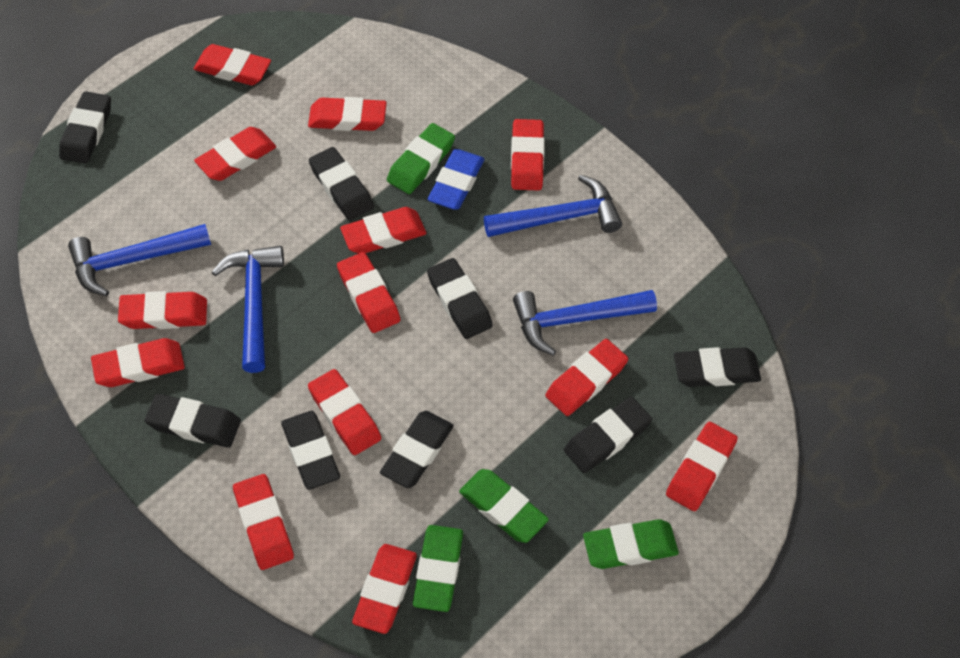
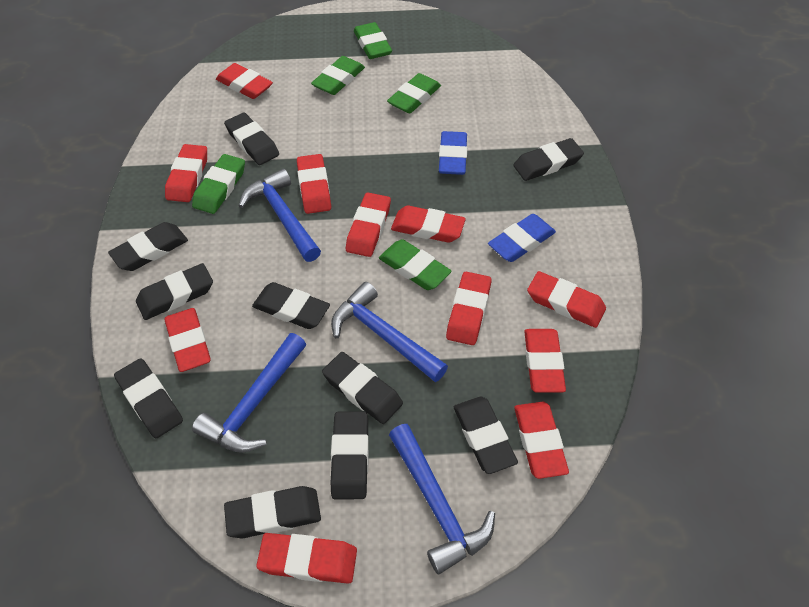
black eraser: 8 -> 10
blue eraser: 1 -> 2
green eraser: 4 -> 5
red eraser: 13 -> 11

